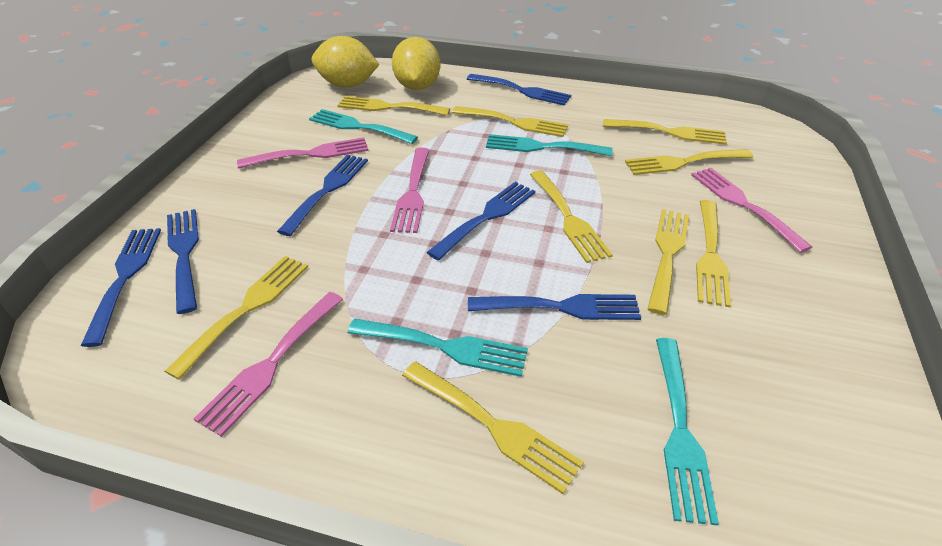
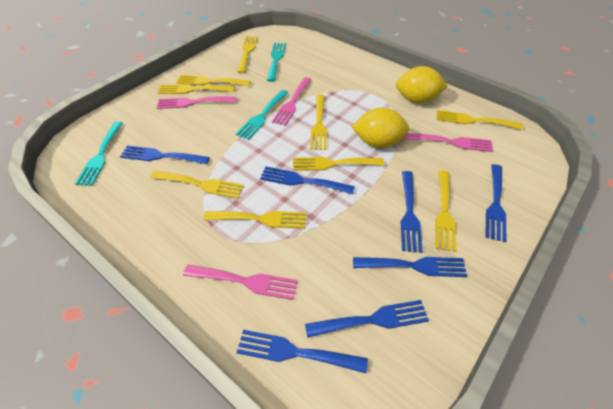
blue fork: 6 -> 7
turquoise fork: 4 -> 3

